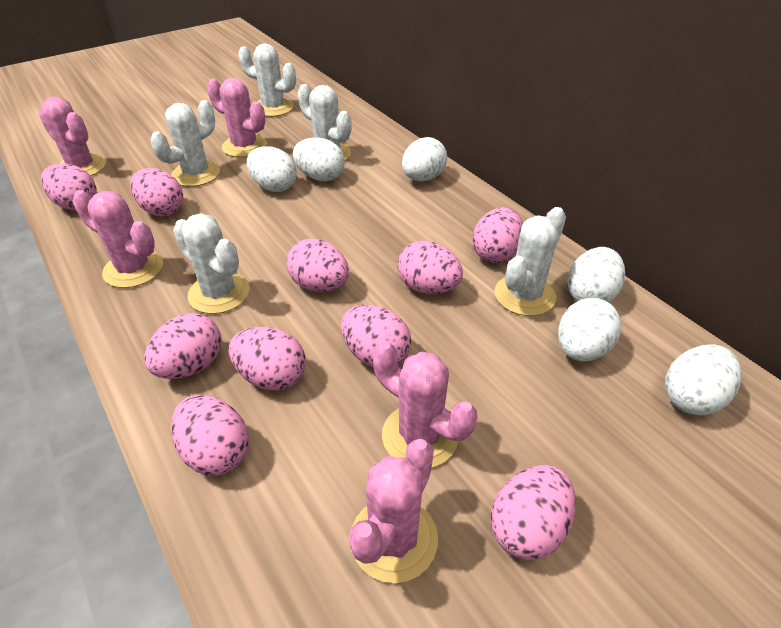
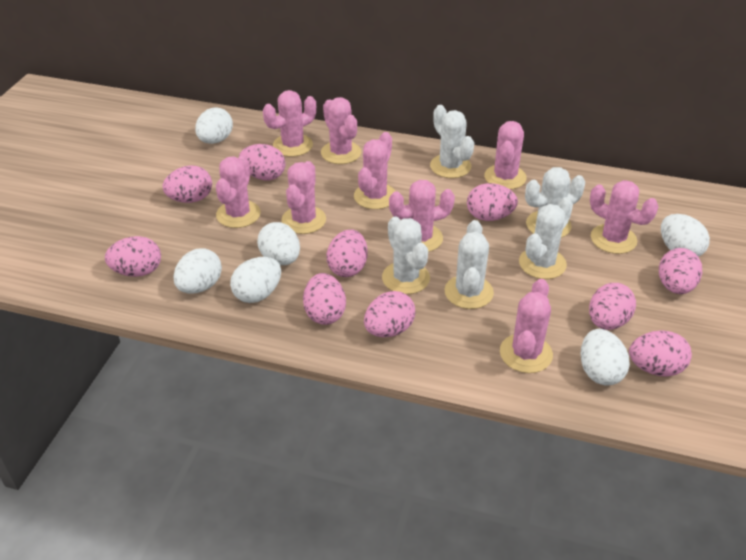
pink cactus: 5 -> 9

